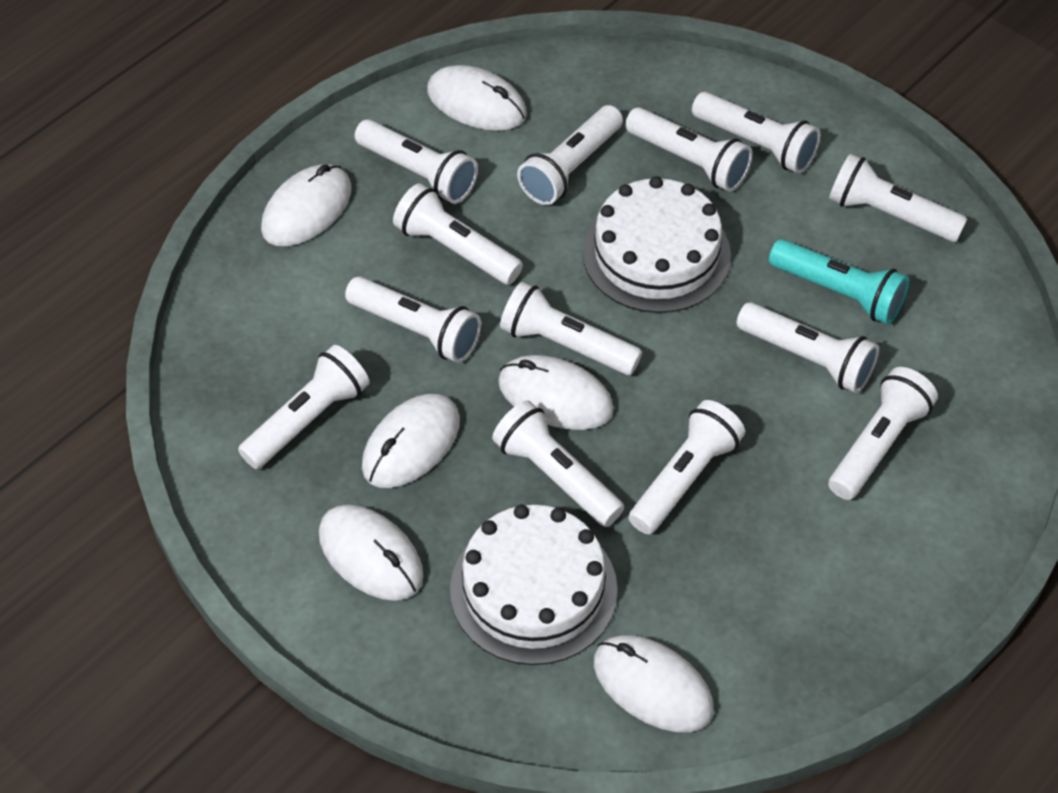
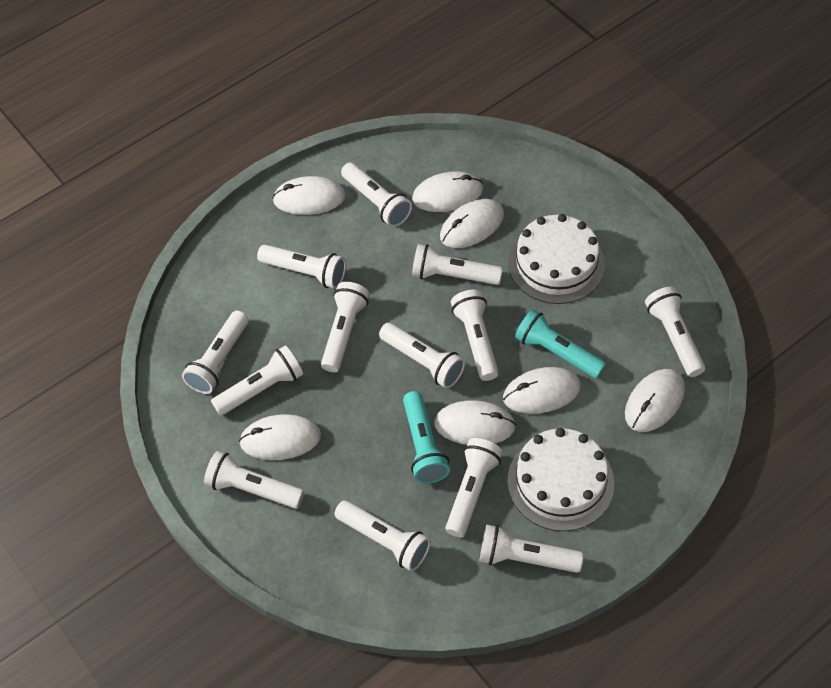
turquoise flashlight: 1 -> 2
white mouse: 6 -> 7

